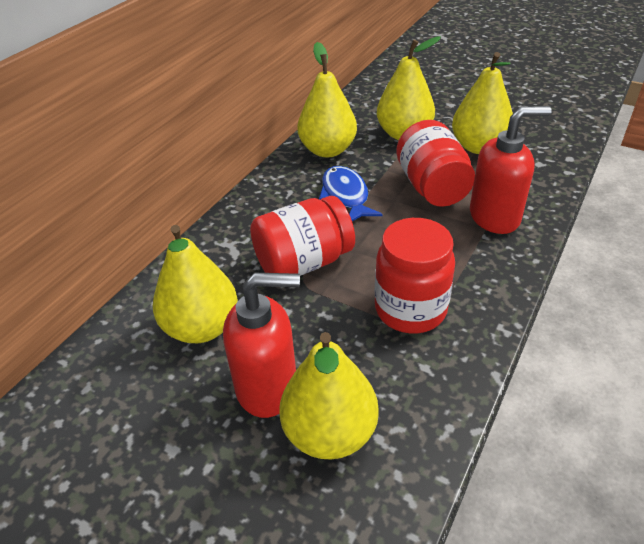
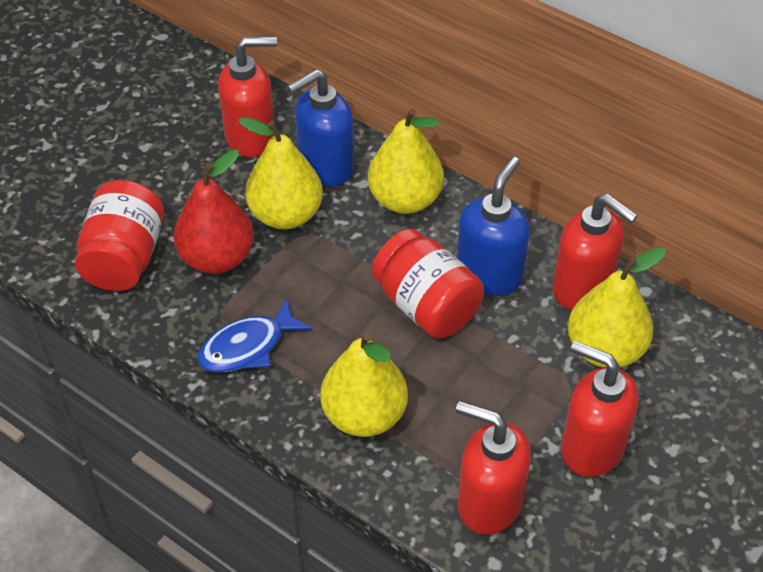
blue soap dispenser: 0 -> 2
red jar: 3 -> 2
red pear: 0 -> 1
red soap dispenser: 2 -> 4
yellow pear: 5 -> 4

